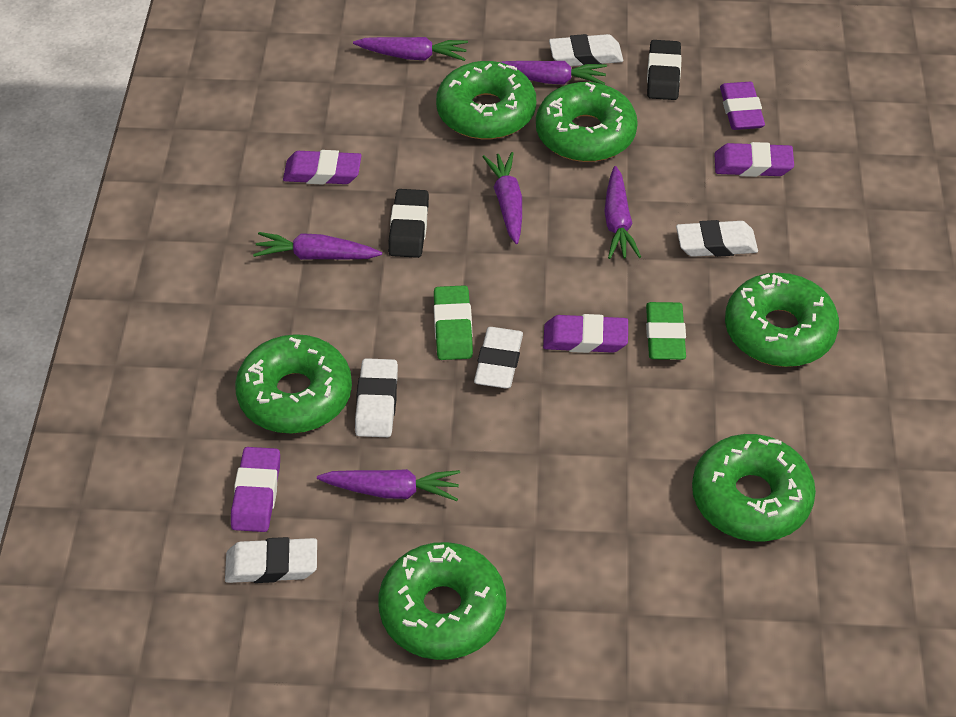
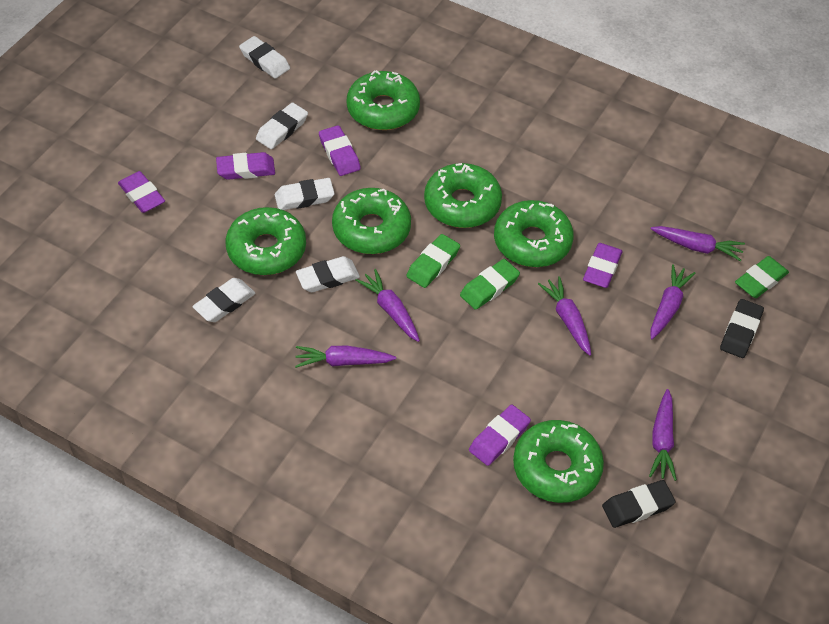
green eraser: 2 -> 3

